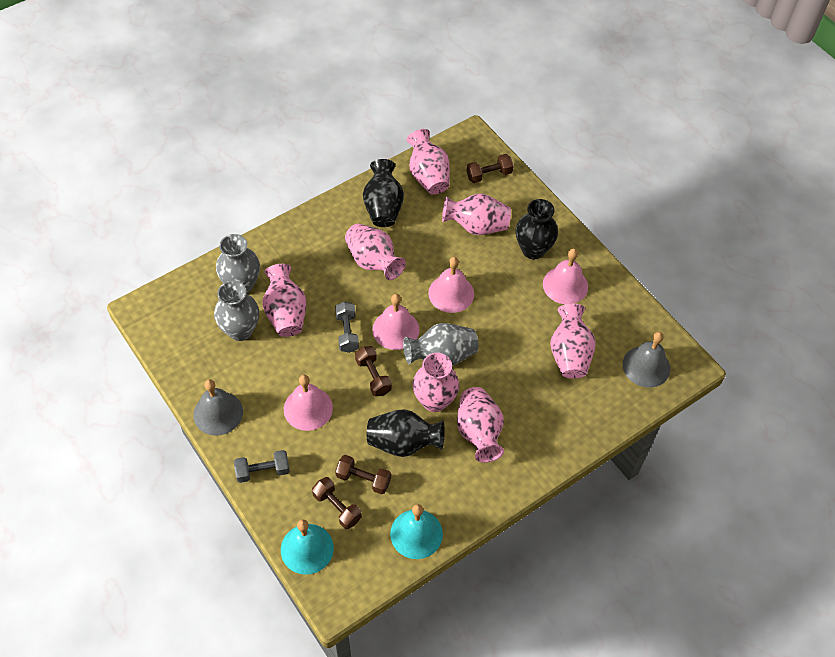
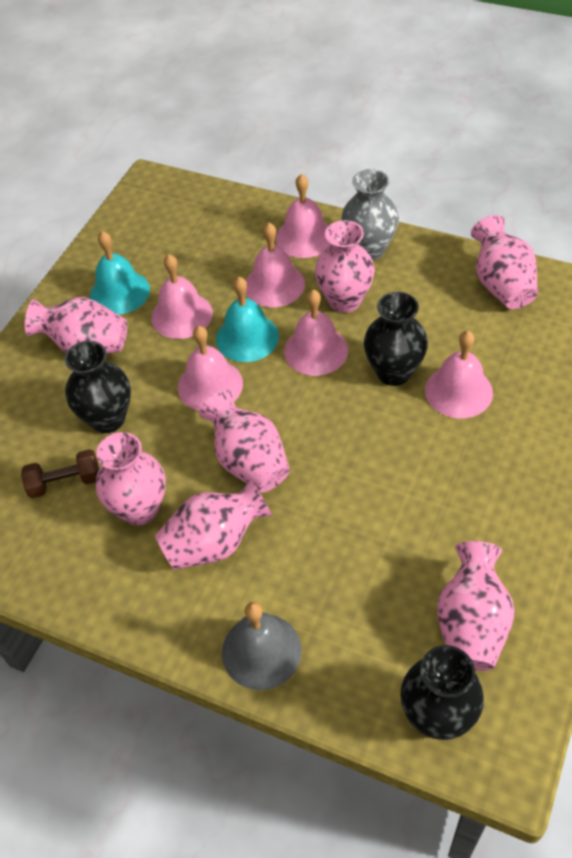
brown dumbbell: 4 -> 1
grey bell: 2 -> 1
grey dumbbell: 2 -> 0
grey vase: 3 -> 1
pink bell: 4 -> 6

